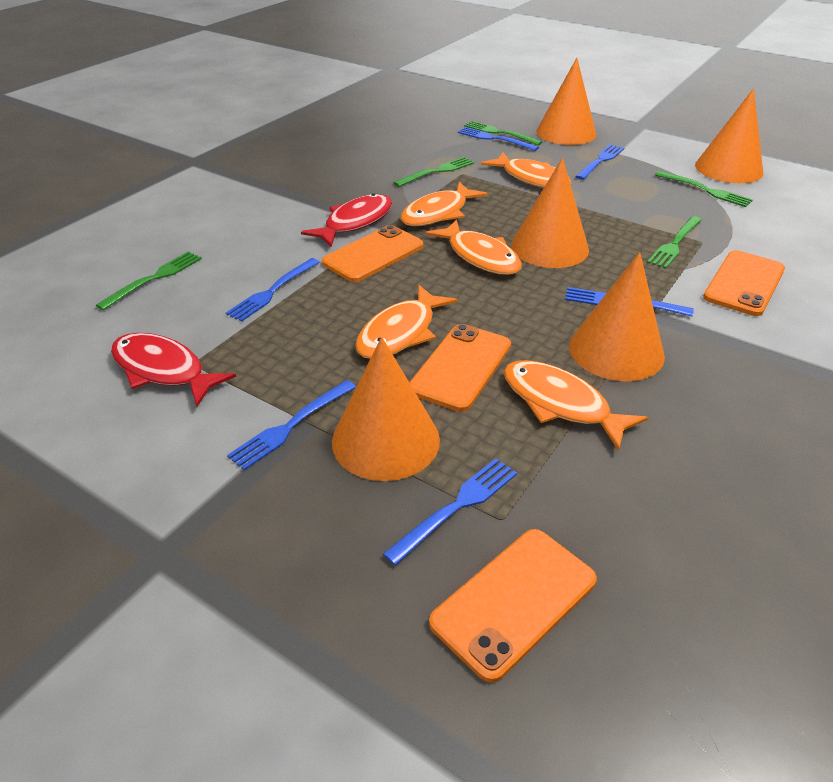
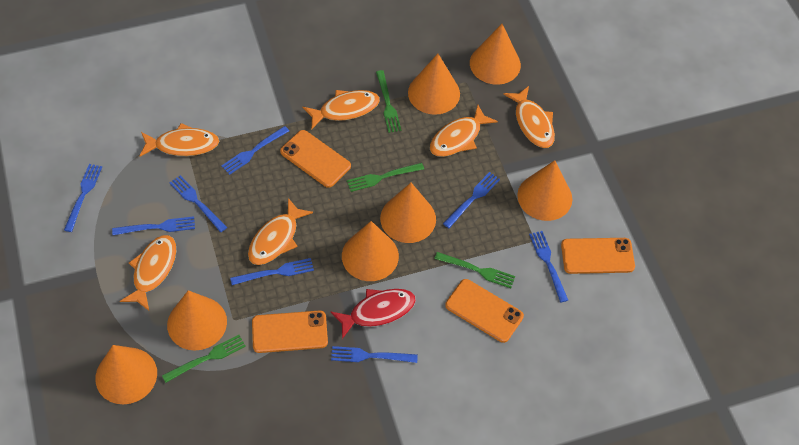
blue fork: 6 -> 8
green fork: 5 -> 4
orange cone: 5 -> 7
orange fish: 5 -> 6
red fish: 2 -> 1

